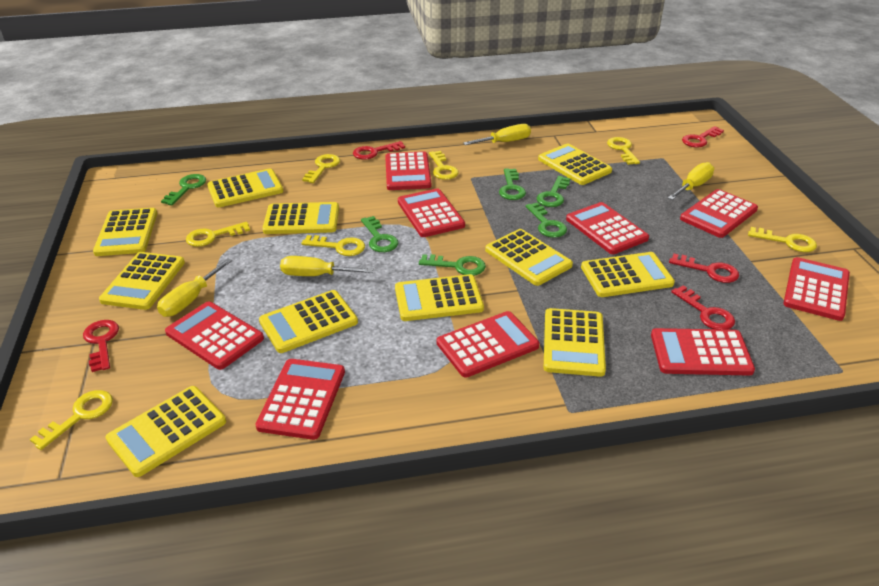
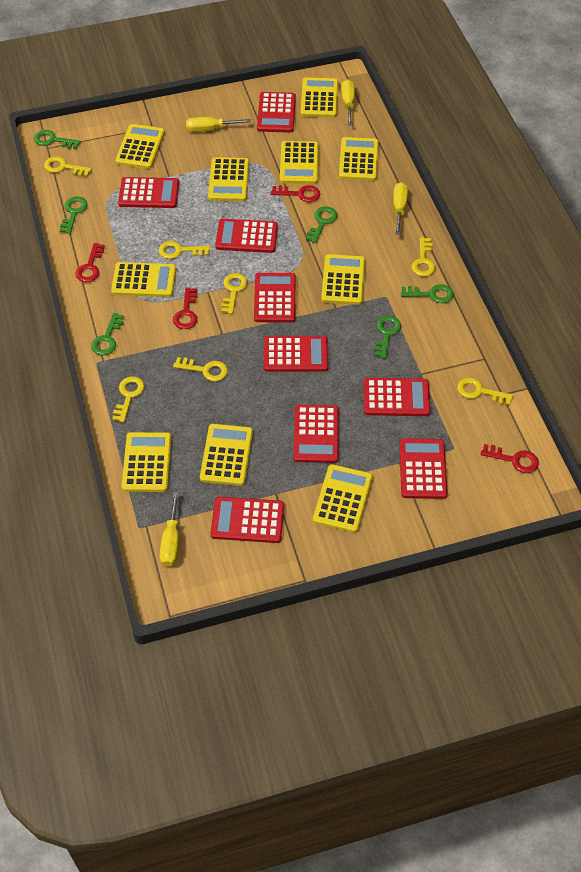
red key: 5 -> 4
yellow calculator: 11 -> 10

